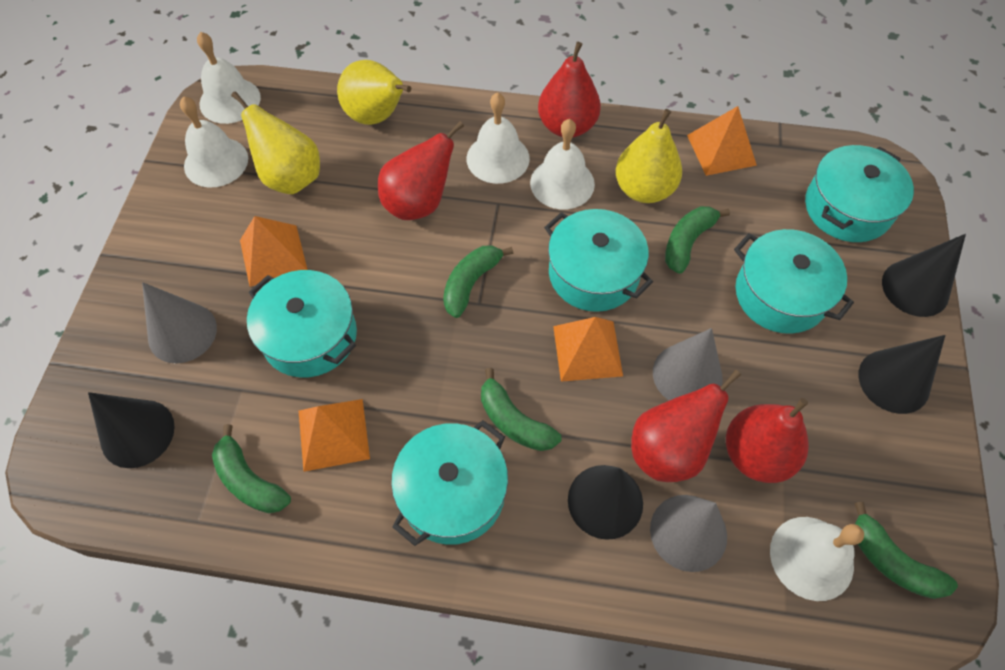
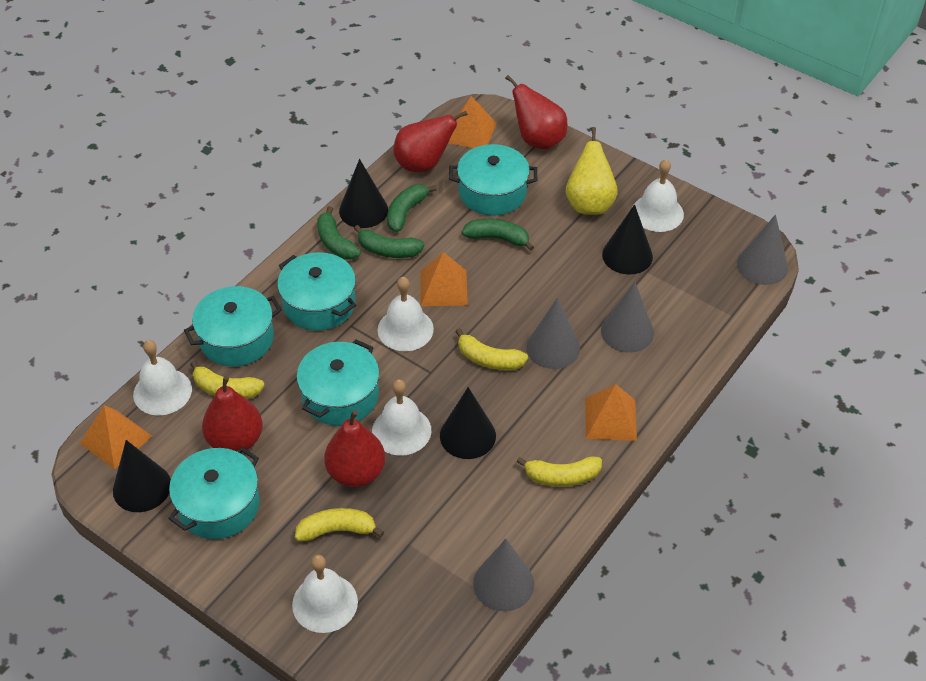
green banana: 5 -> 4
grey cone: 3 -> 4
yellow banana: 0 -> 4
yellow pear: 3 -> 1

